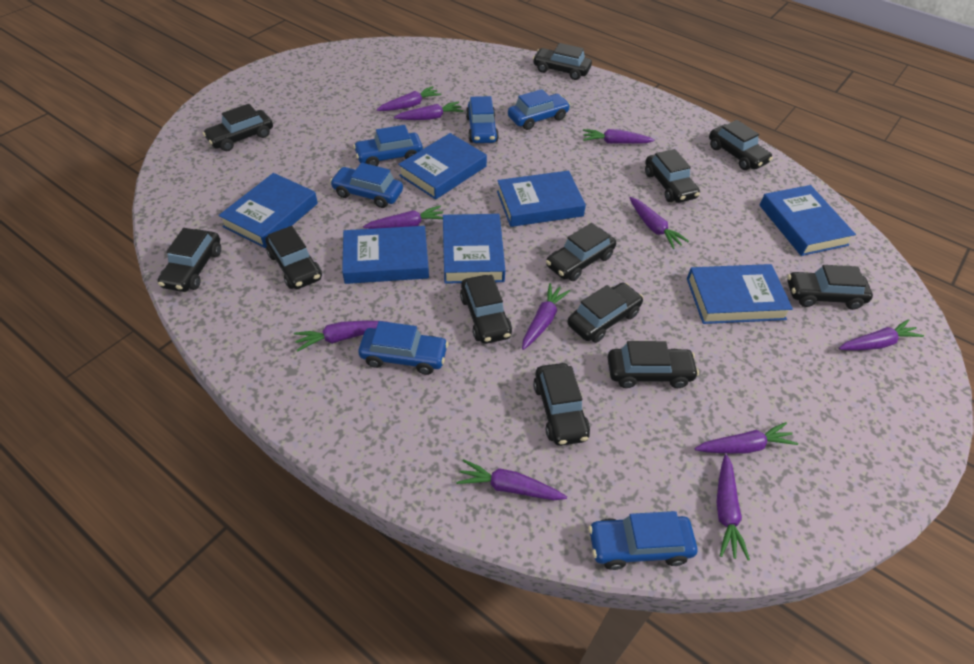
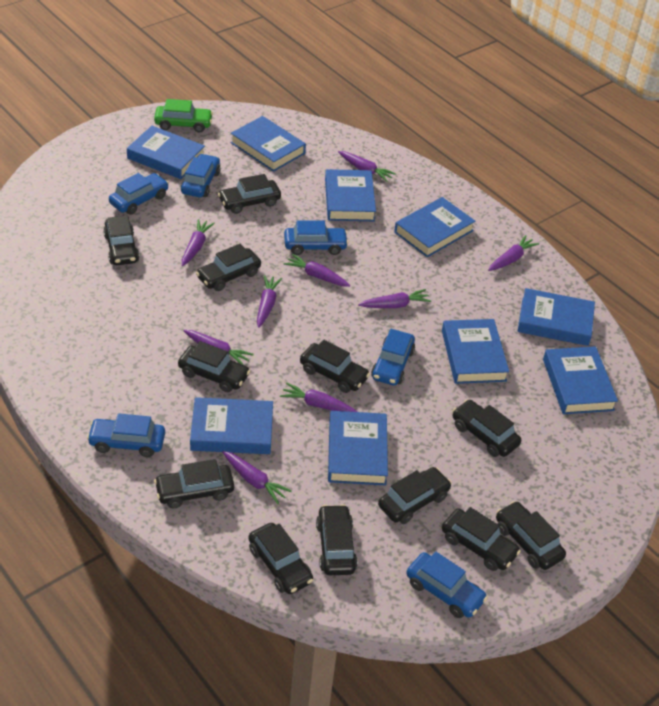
blue book: 7 -> 9
green car: 0 -> 1
purple carrot: 11 -> 9

